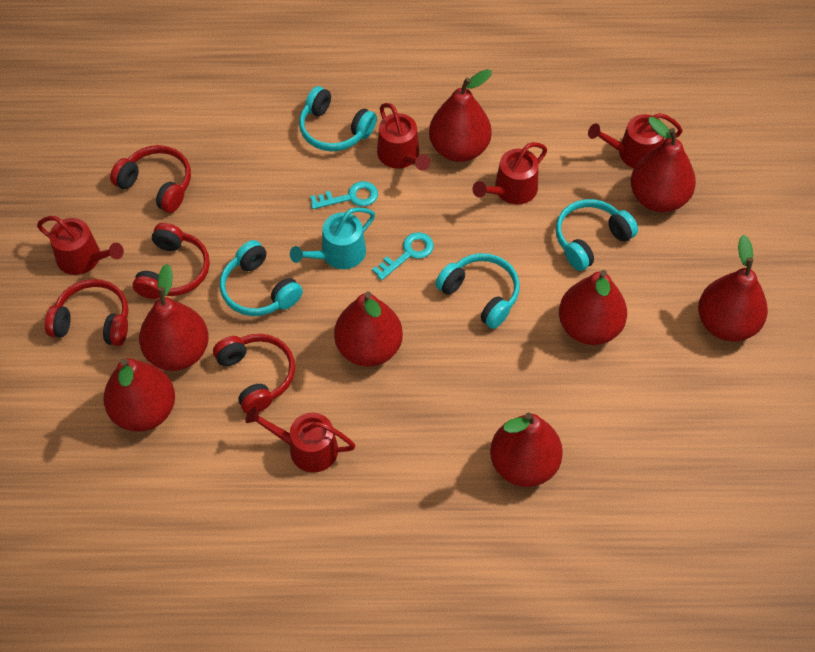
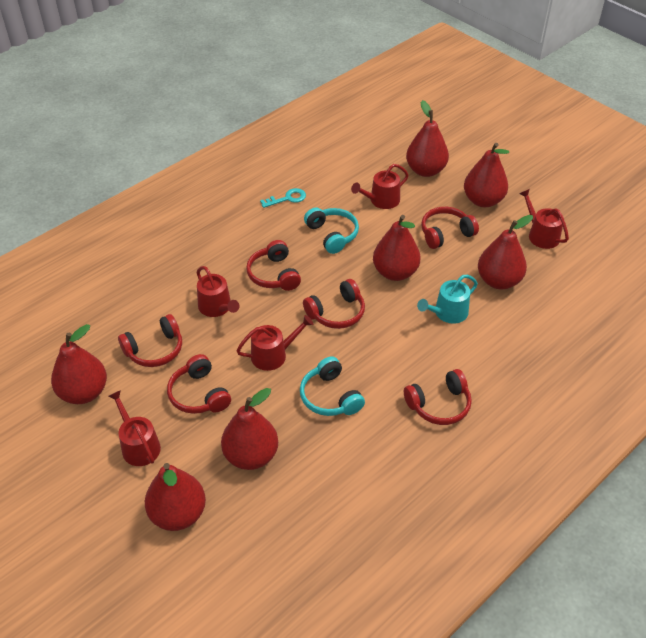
red headphones: 4 -> 6
red pear: 8 -> 7
turquoise headphones: 4 -> 2
turquoise key: 2 -> 1

